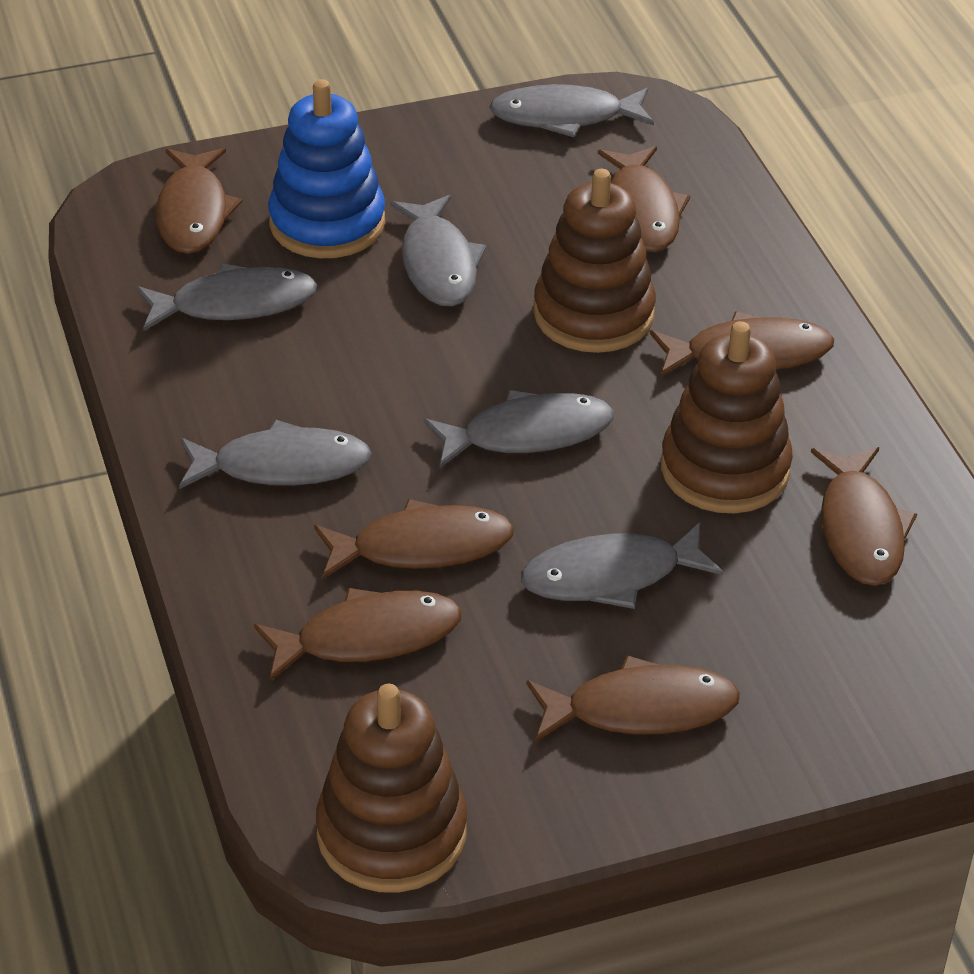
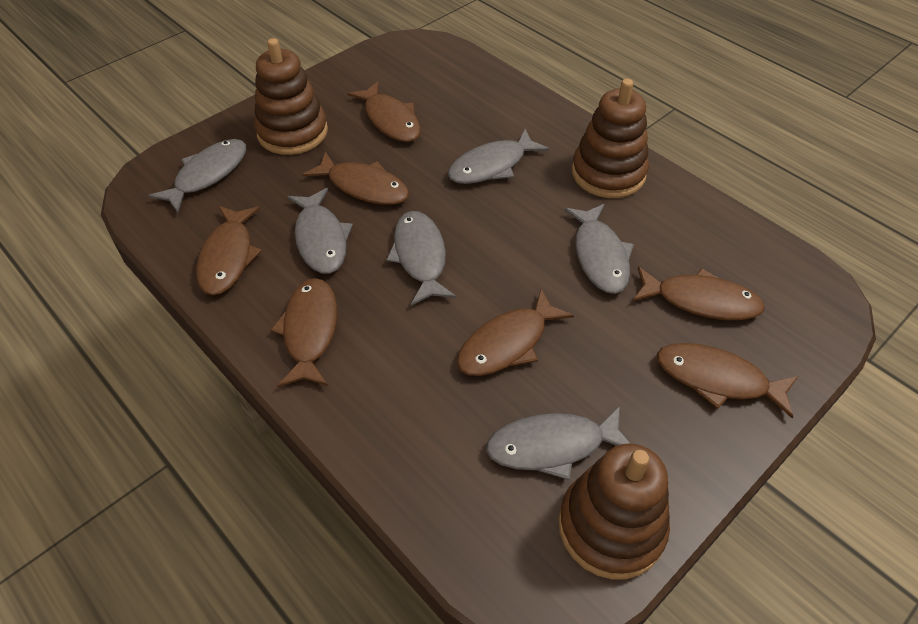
blue stacking toy: 1 -> 0

